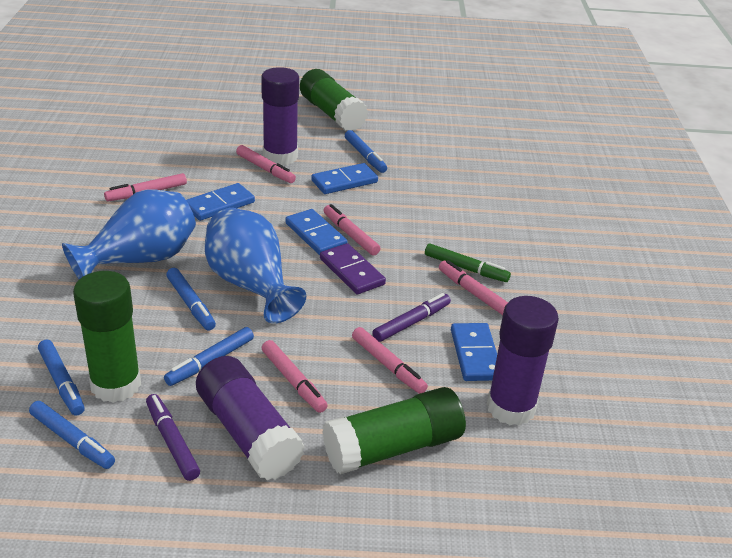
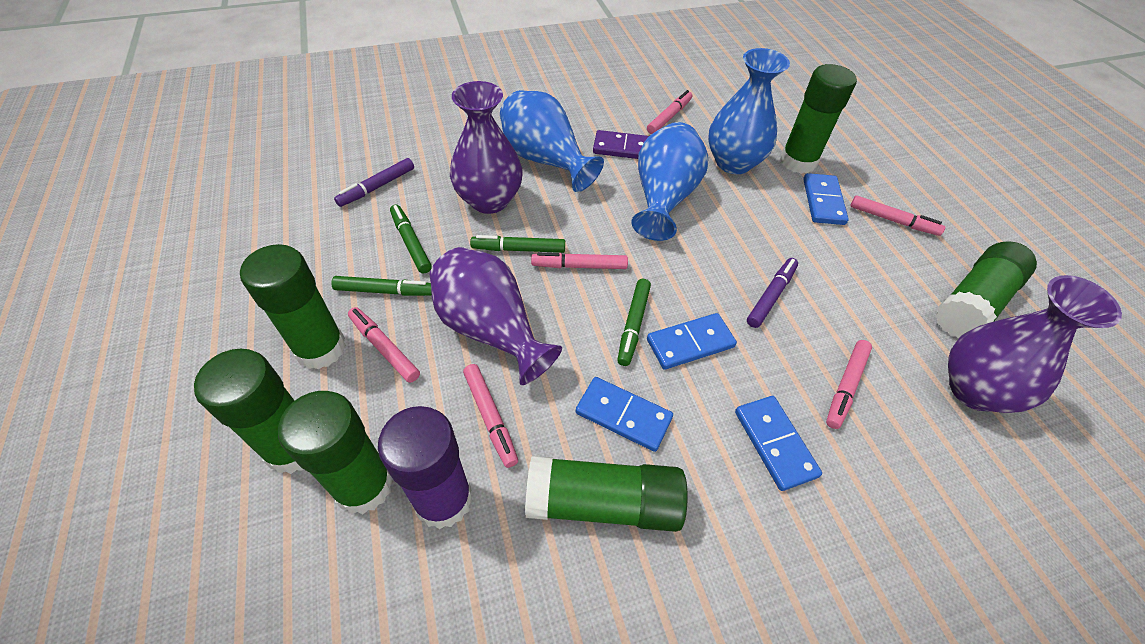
blue marker: 5 -> 0
blue vase: 2 -> 3
green glue stick: 3 -> 6
green marker: 1 -> 4
purple glue stick: 3 -> 1
purple vase: 0 -> 3

